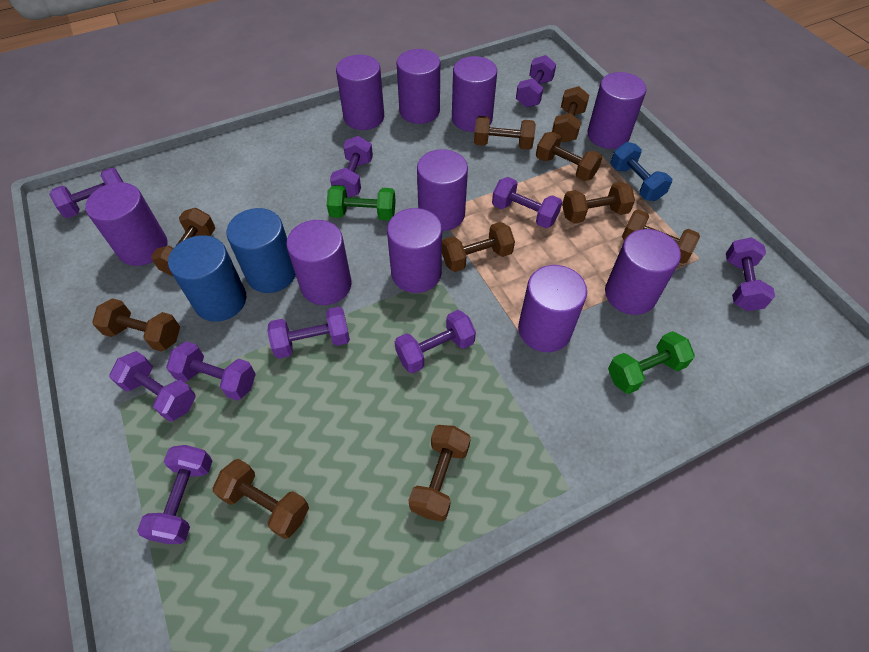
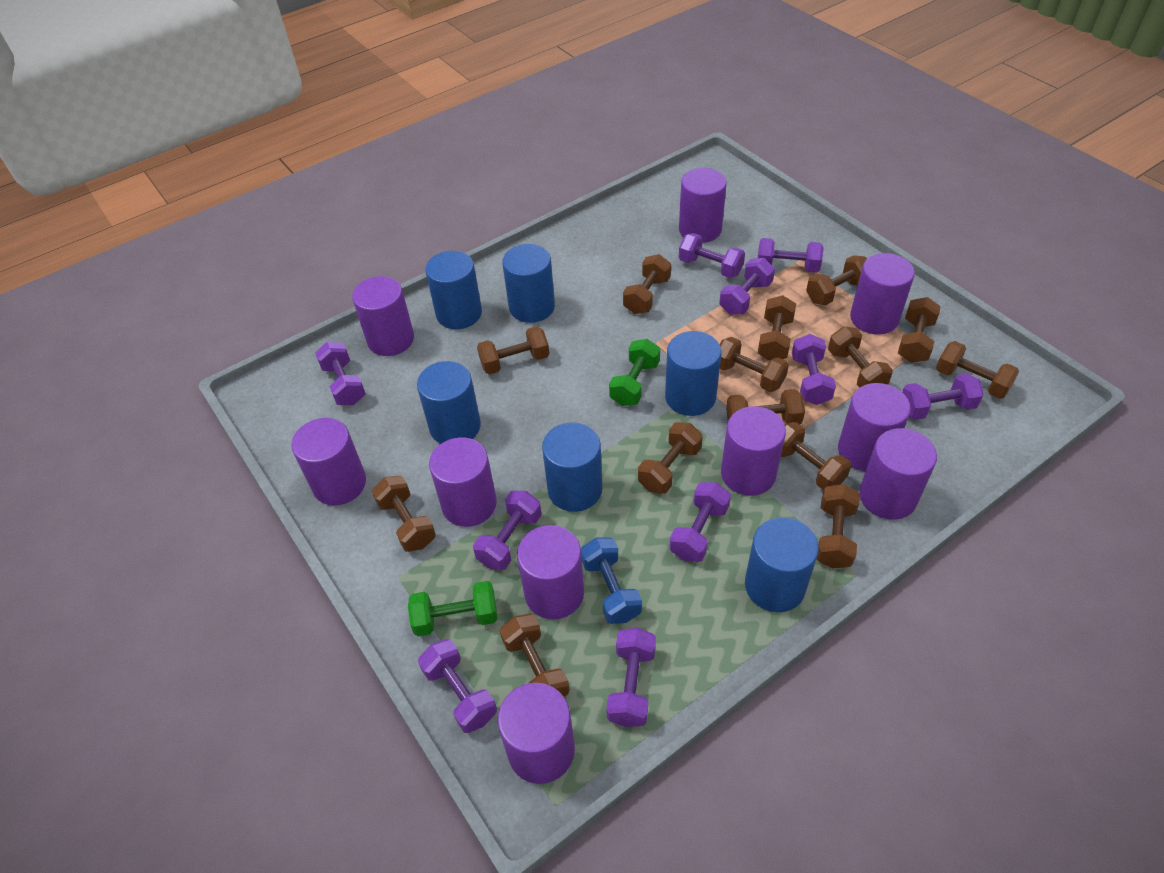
blue cylinder: 2 -> 6
brown dumbbell: 10 -> 14

